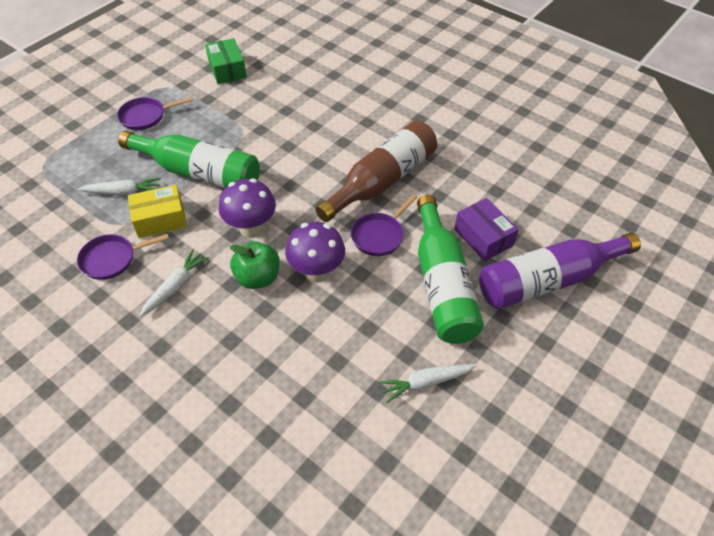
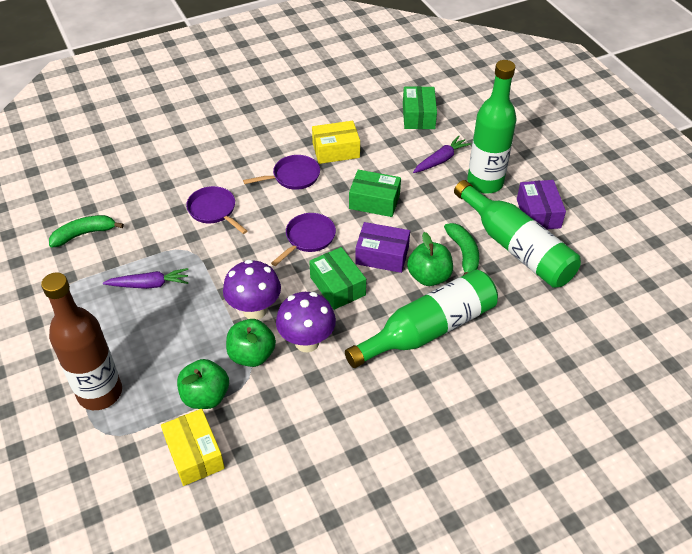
green apple: 1 -> 3
green banana: 0 -> 2
green bottle: 2 -> 3
green box: 1 -> 3
purple bottle: 1 -> 0
purple box: 1 -> 2
purple carrot: 0 -> 2
white carrot: 3 -> 0
yellow box: 1 -> 2

